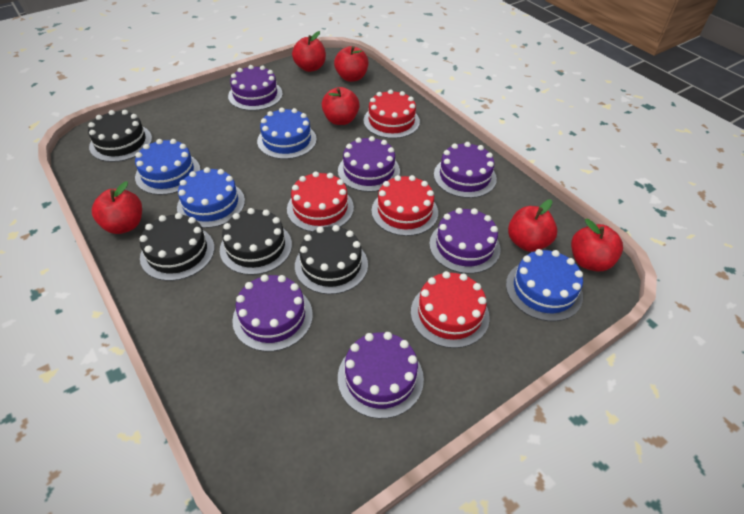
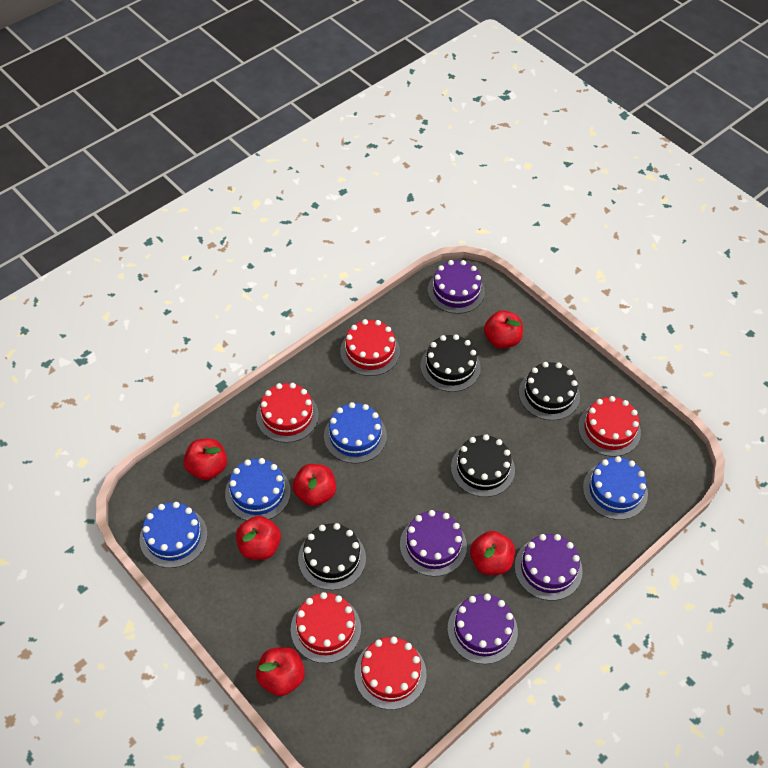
purple cake: 6 -> 4
red cake: 4 -> 5

